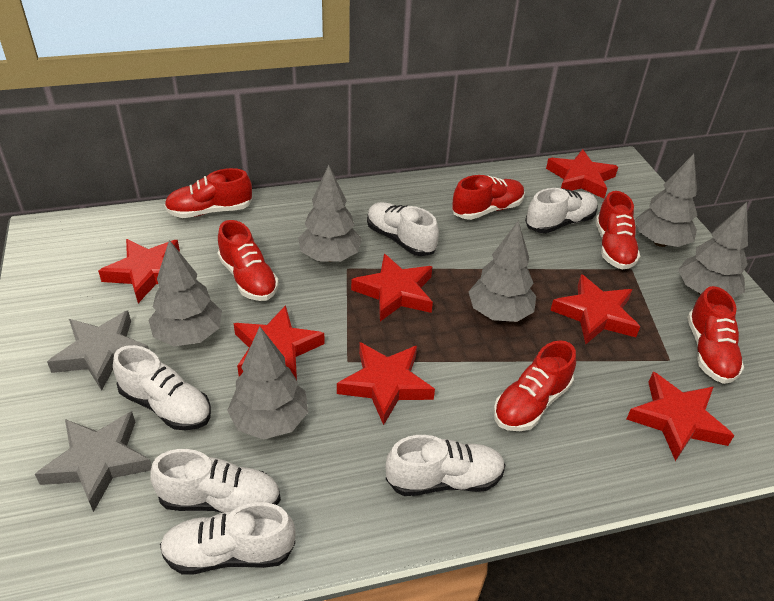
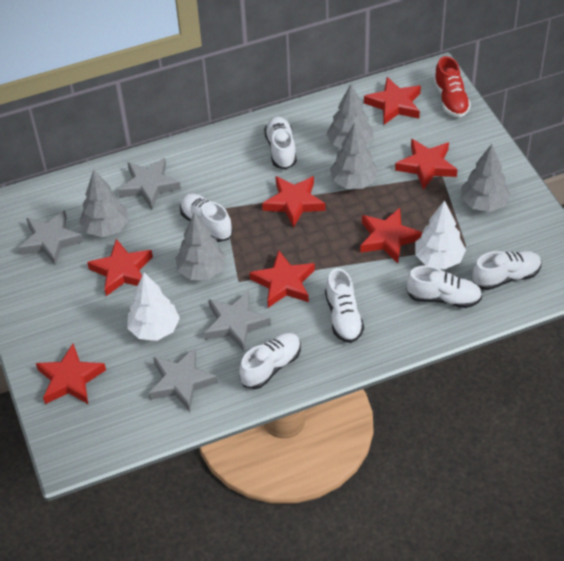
grey star: 2 -> 4
grey tree: 6 -> 5
red shoe: 6 -> 1
white tree: 0 -> 2

